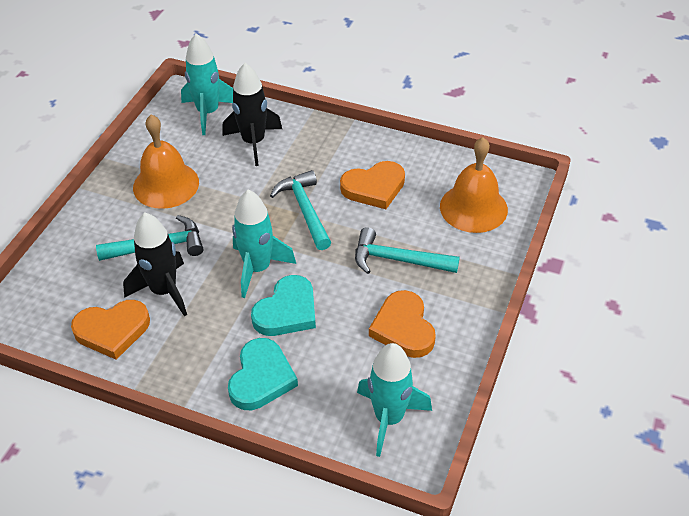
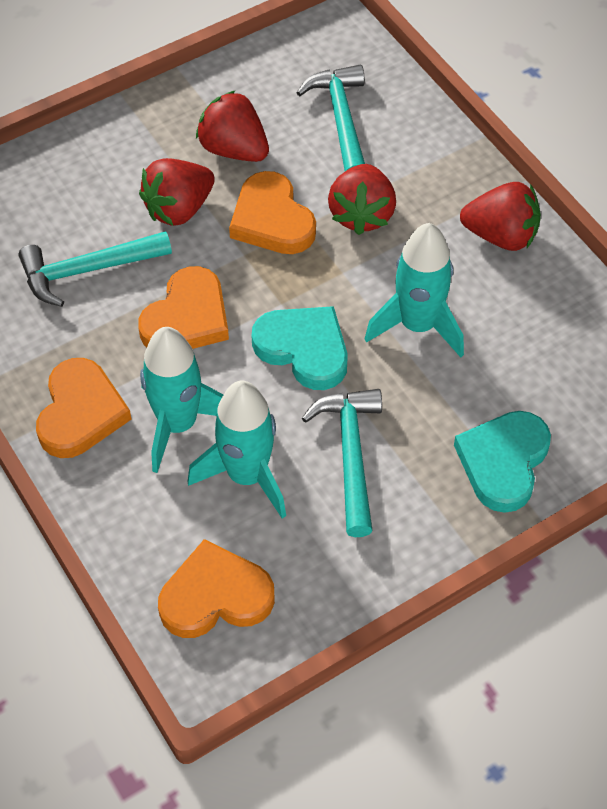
black rocket: 2 -> 0
orange bell: 2 -> 0
orange heart: 3 -> 4
red strawberry: 0 -> 4

